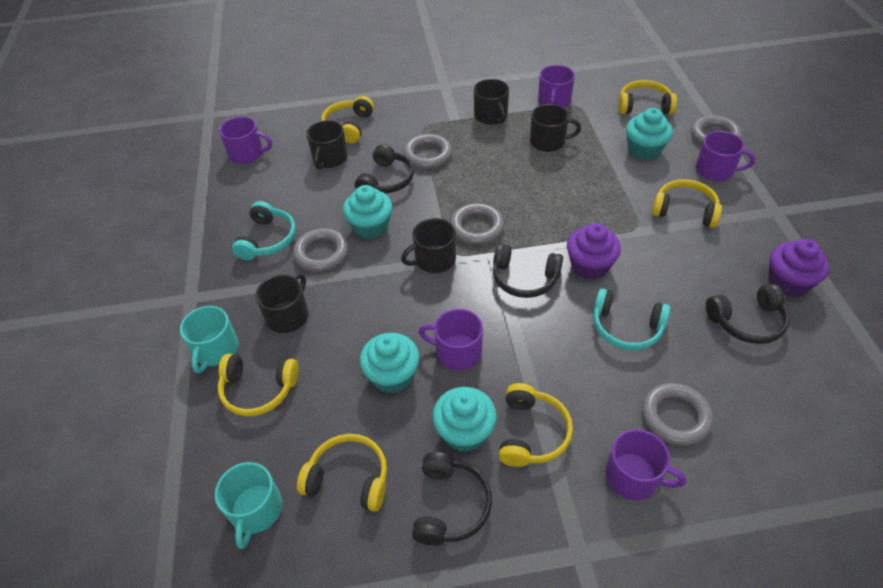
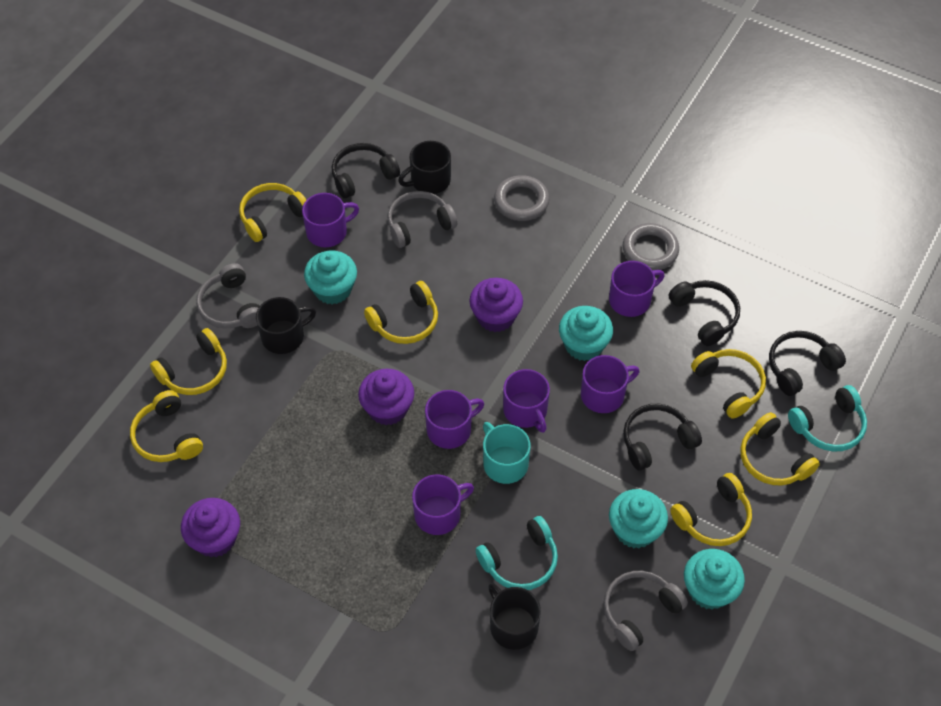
black mug: 5 -> 3
grey headphones: 0 -> 3
grey ring: 5 -> 2
purple cupcake: 2 -> 3
purple mug: 5 -> 6
turquoise mug: 2 -> 1
yellow headphones: 6 -> 7

